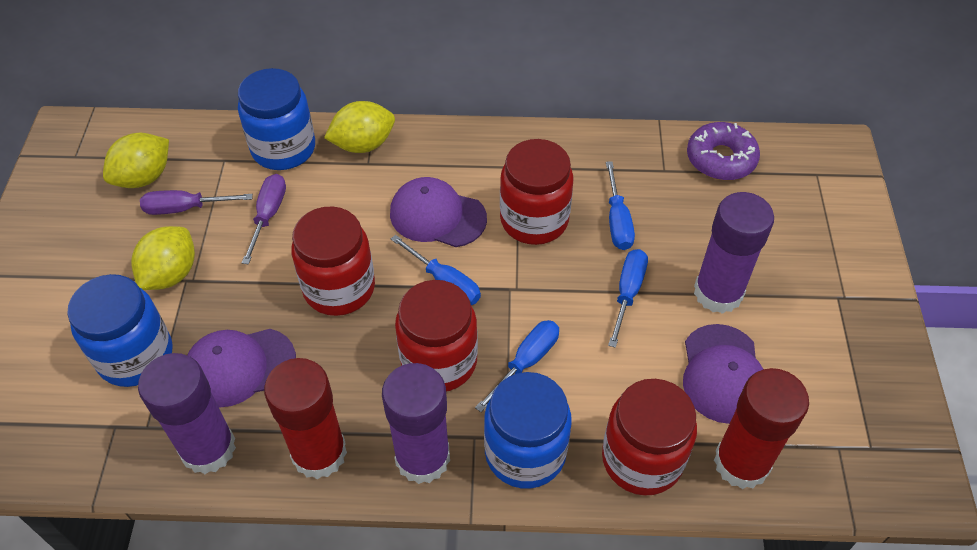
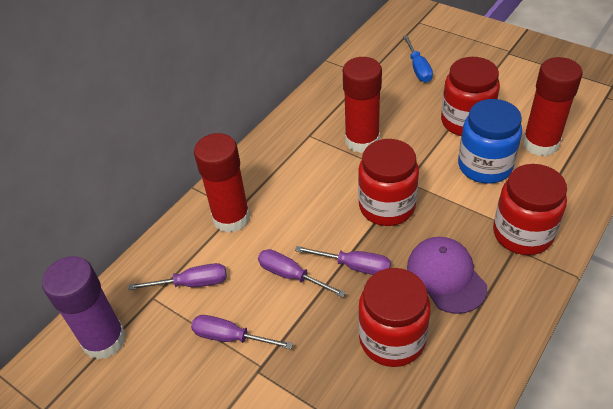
blue jar: 3 -> 1
blue screwdriver: 4 -> 1
purple cap: 3 -> 1
purple donut: 1 -> 0
purple glue stick: 3 -> 1
purple screwdriver: 2 -> 4
red glue stick: 2 -> 3
yellow lemon: 3 -> 0

